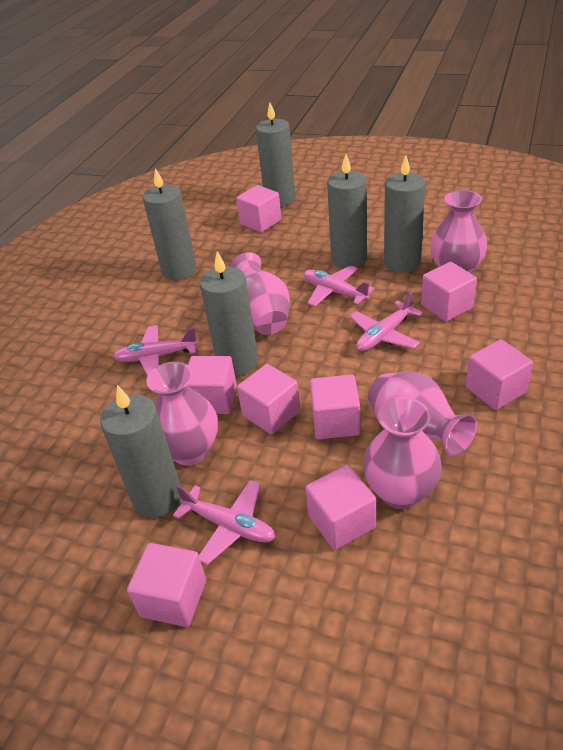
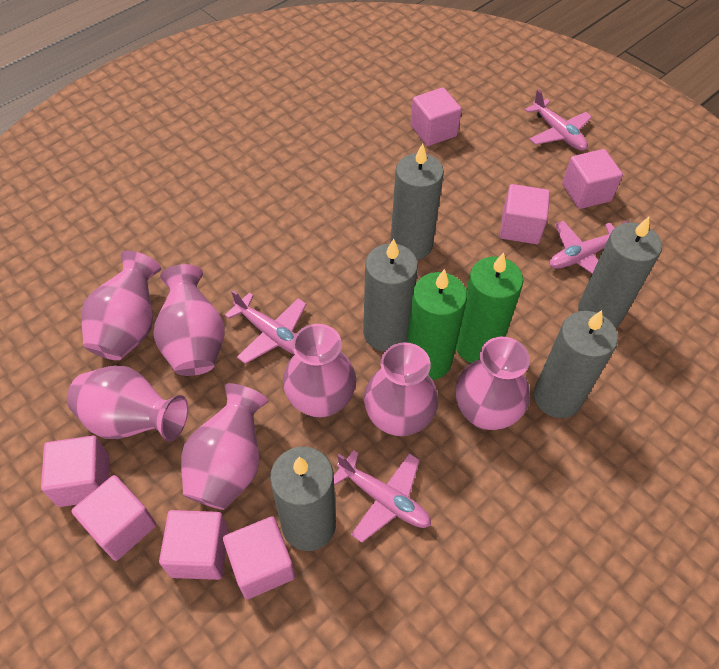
green candle: 0 -> 2
grey candle: 6 -> 5
pink cube: 8 -> 7
pink vase: 5 -> 7

